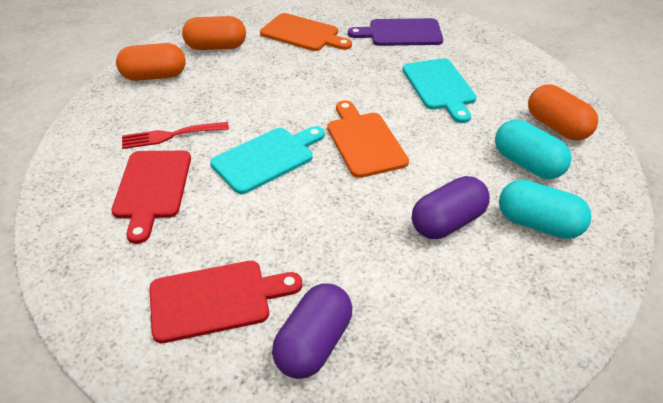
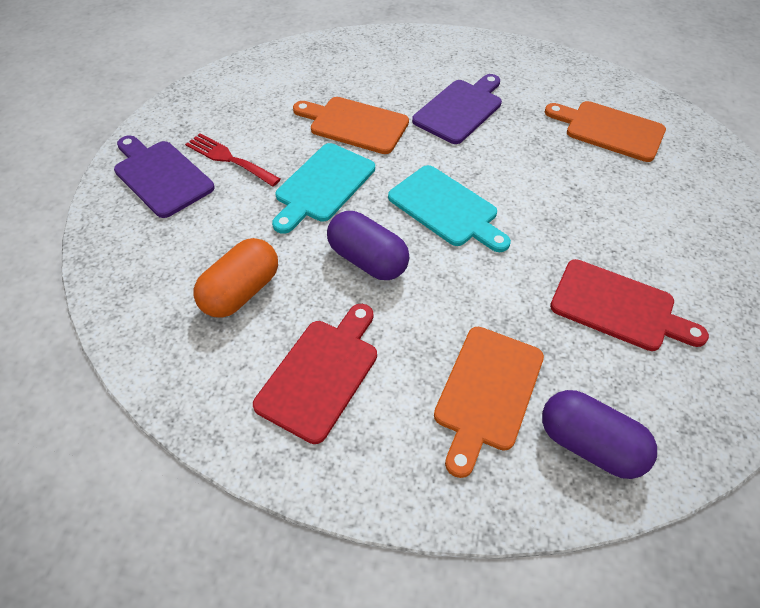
orange capsule: 3 -> 1
orange cutting board: 2 -> 3
purple cutting board: 1 -> 2
turquoise capsule: 2 -> 0

